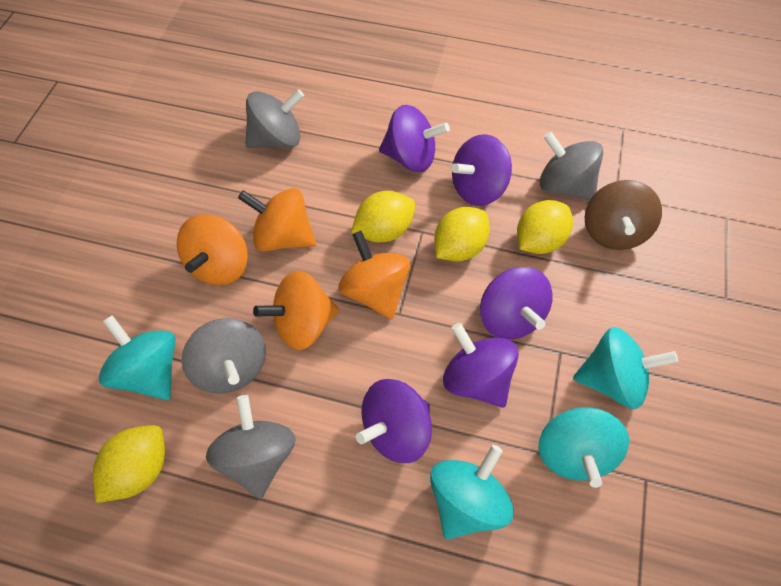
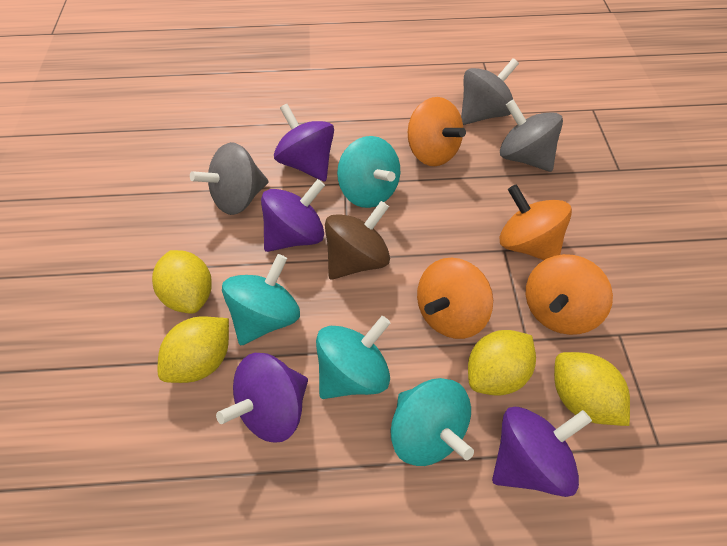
grey spinning top: 4 -> 3
purple spinning top: 5 -> 4

